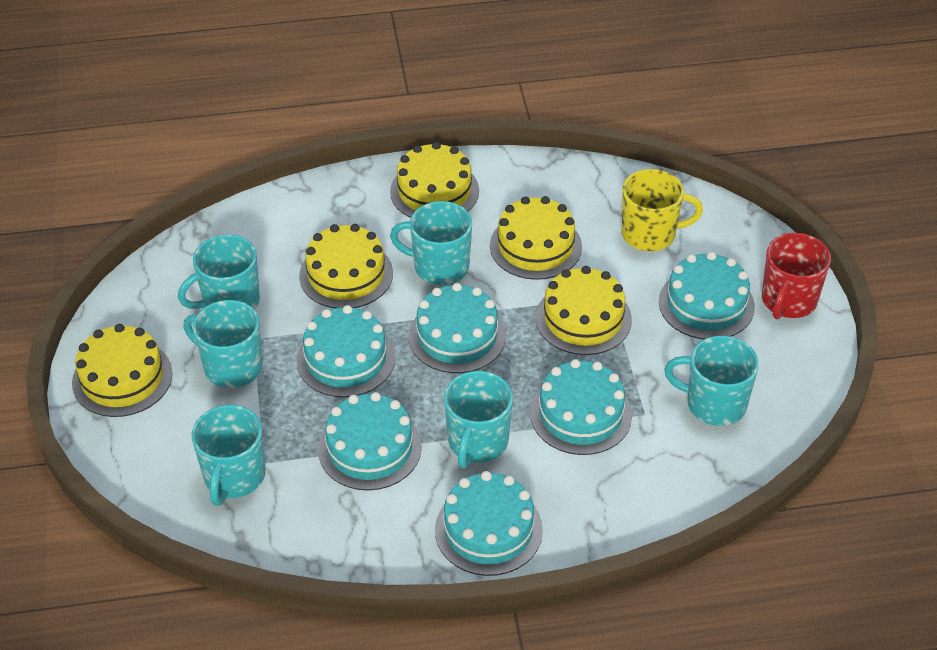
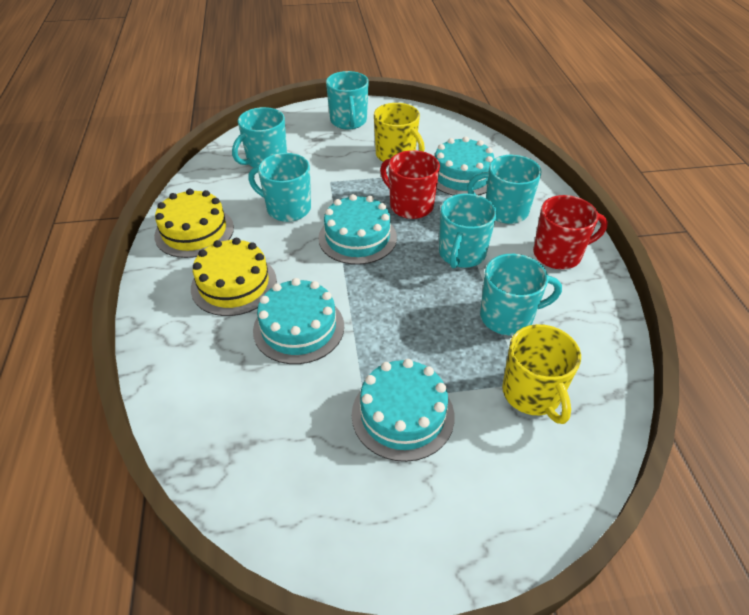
red mug: 1 -> 2
turquoise cake: 6 -> 4
yellow cake: 5 -> 2
yellow mug: 1 -> 2

